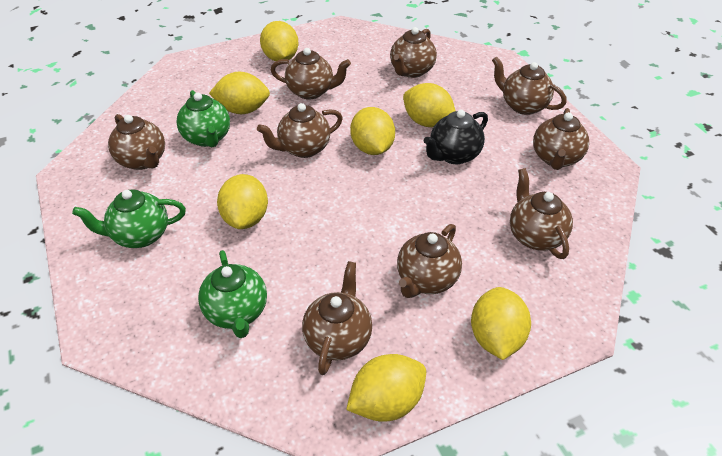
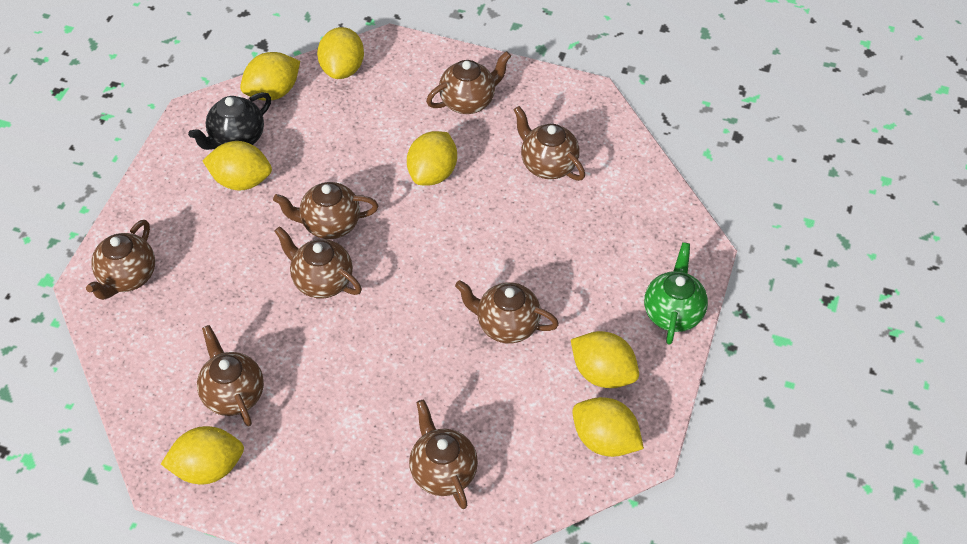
brown teapot: 9 -> 8
green teapot: 3 -> 1

